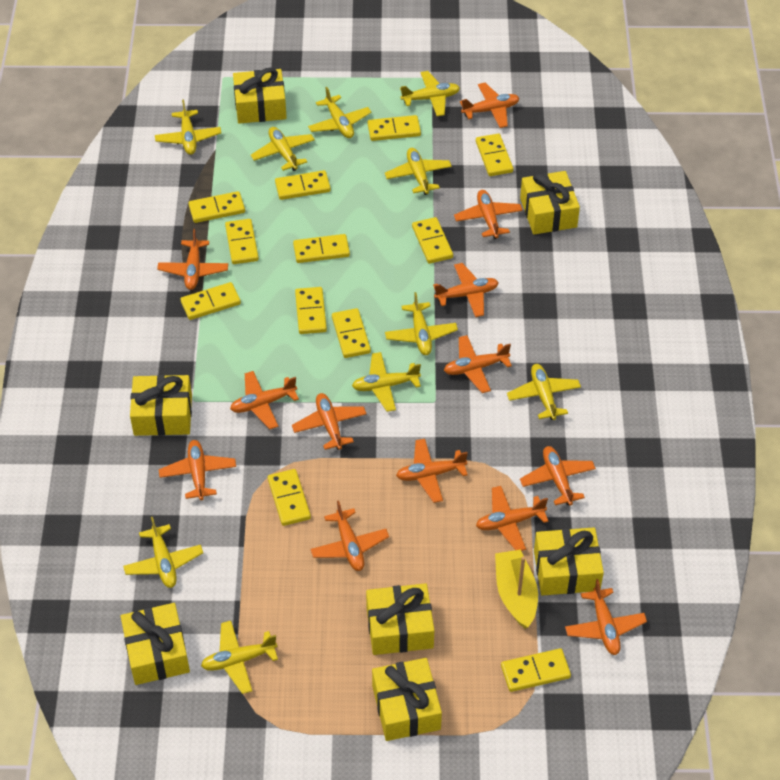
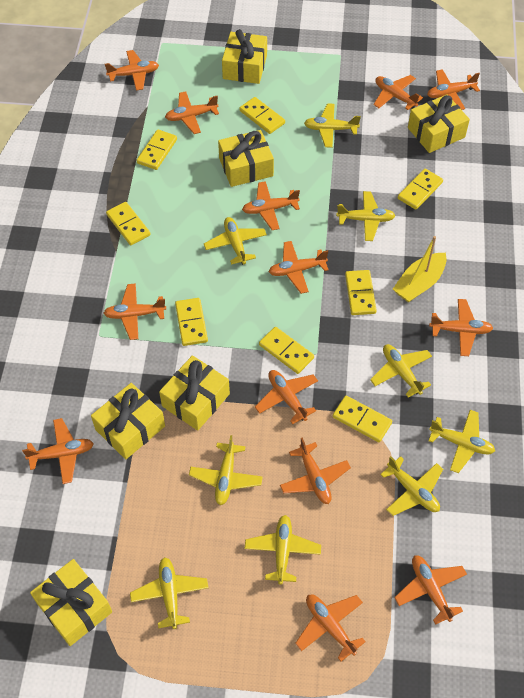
yellow domino: 12 -> 8
yellow gift: 7 -> 6
yellow plane: 10 -> 9

